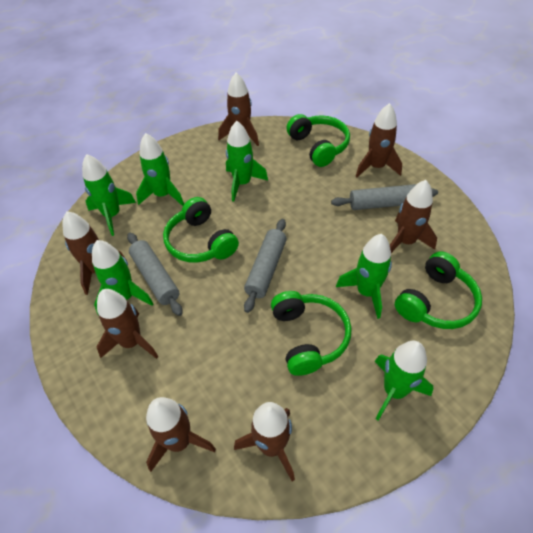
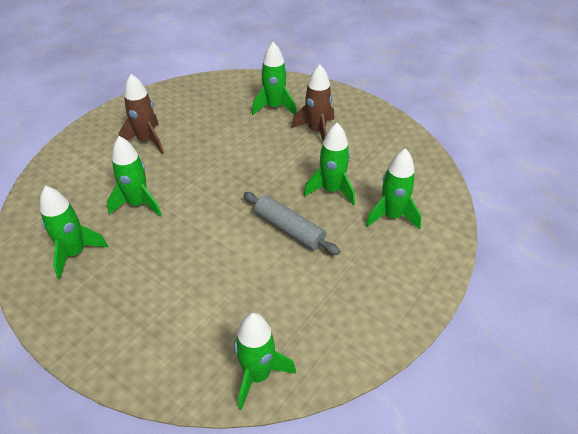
brown rocket: 7 -> 2
green headphones: 4 -> 0
grey rolling pin: 3 -> 1

